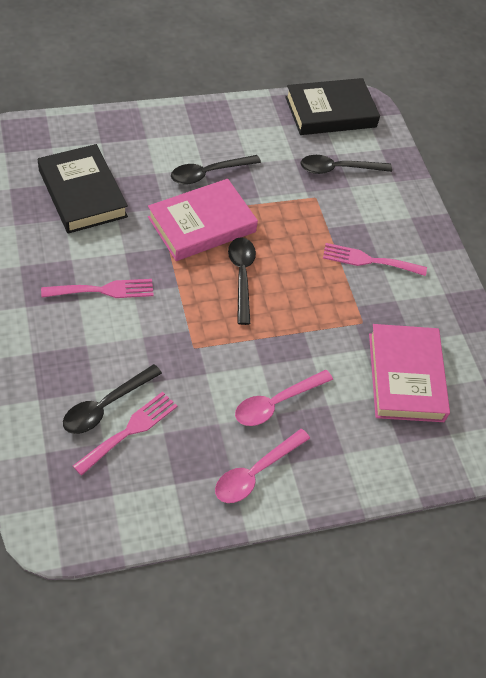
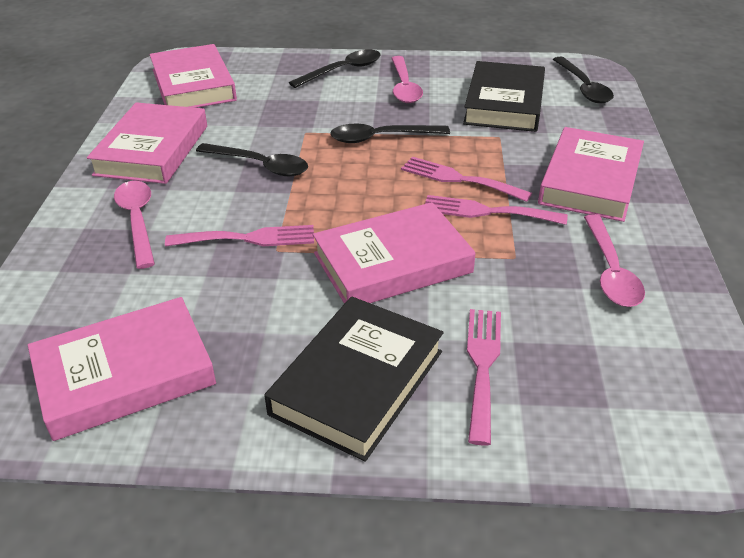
pink book: 2 -> 5
pink fork: 3 -> 4
pink spoon: 2 -> 3

